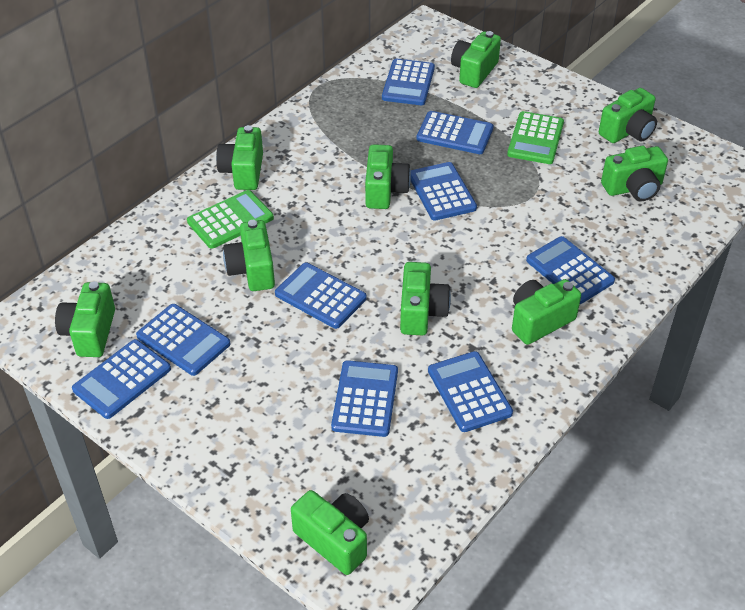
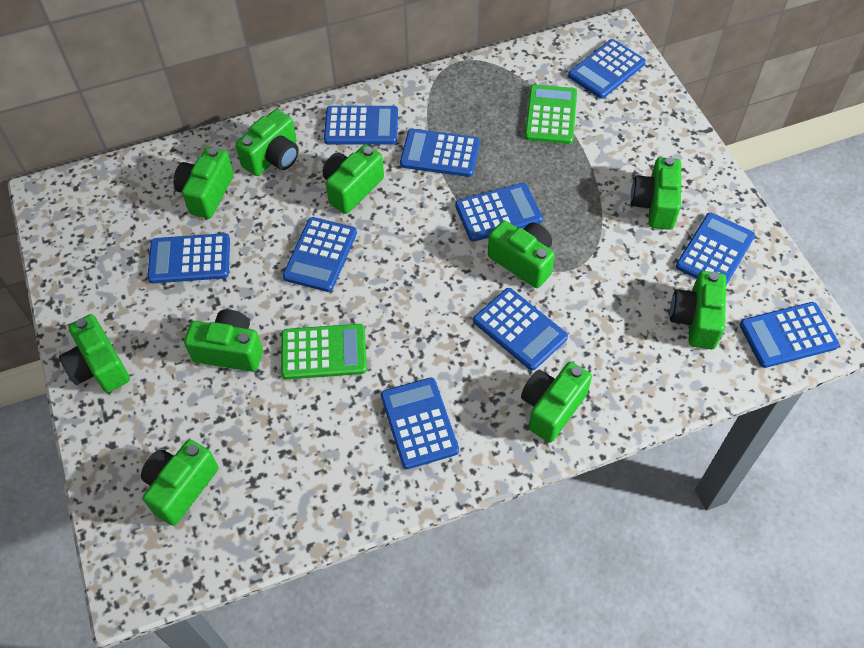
blue calculator: 9 -> 10

